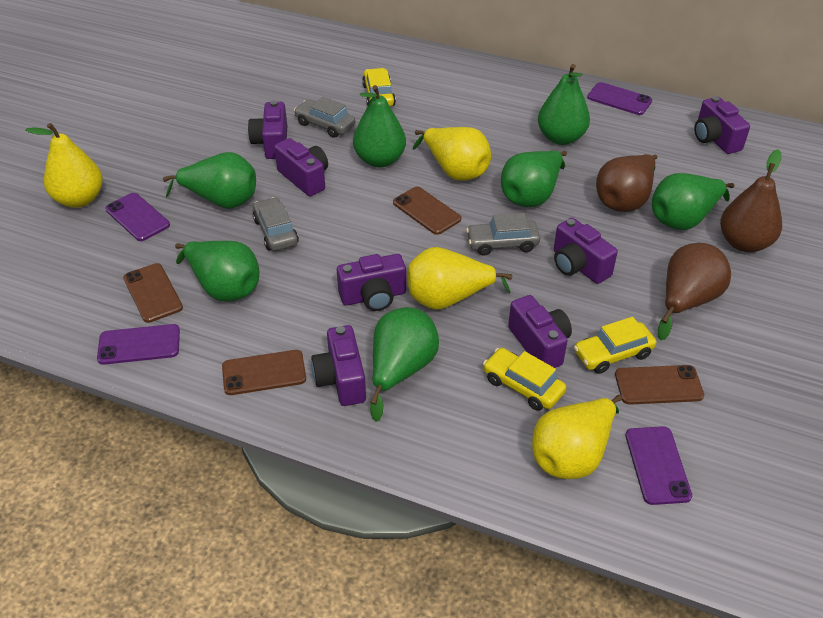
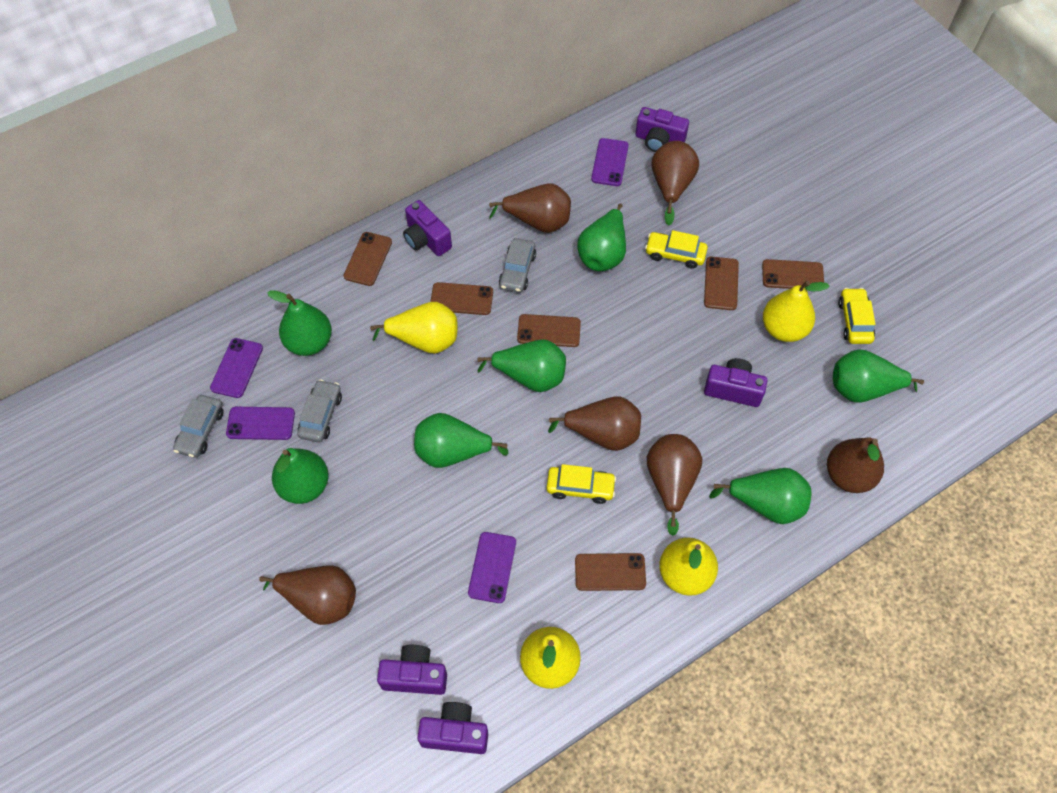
brown pear: 3 -> 6
brown phone: 4 -> 6
purple camera: 7 -> 5

